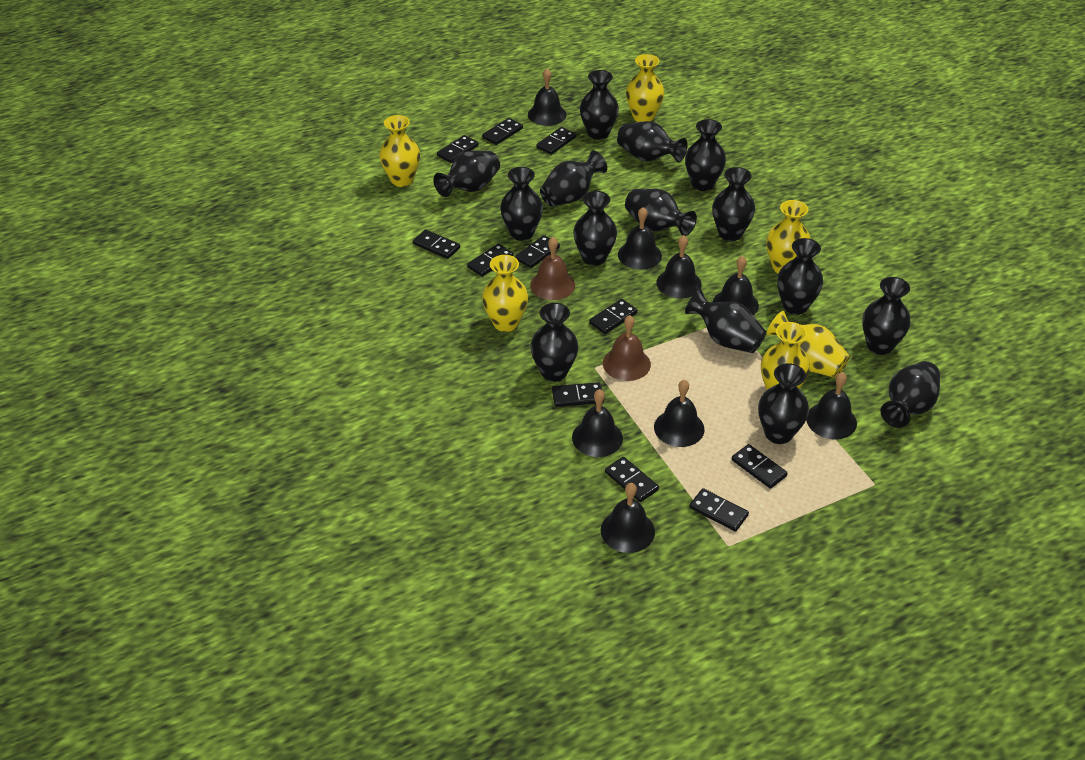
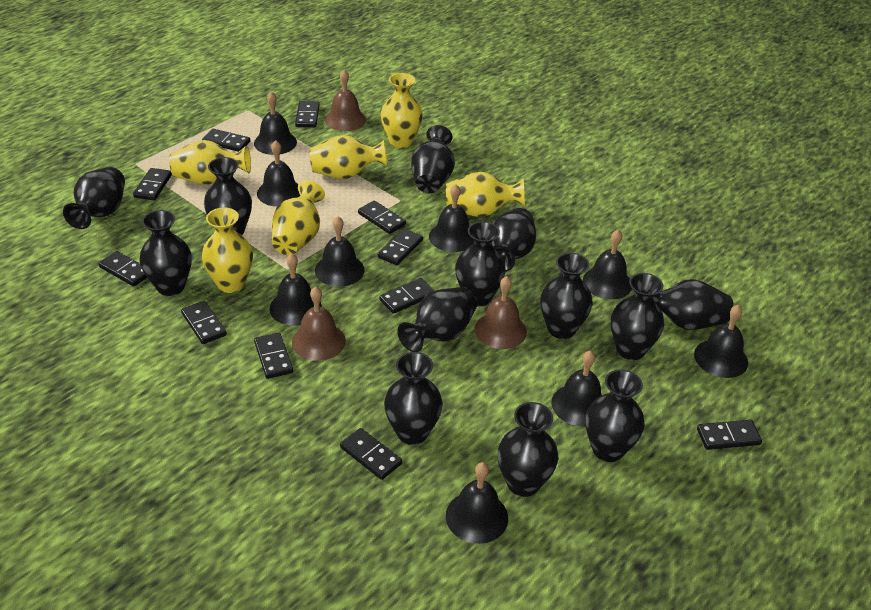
black bell: 8 -> 9
black vase: 15 -> 13
brown bell: 2 -> 3

